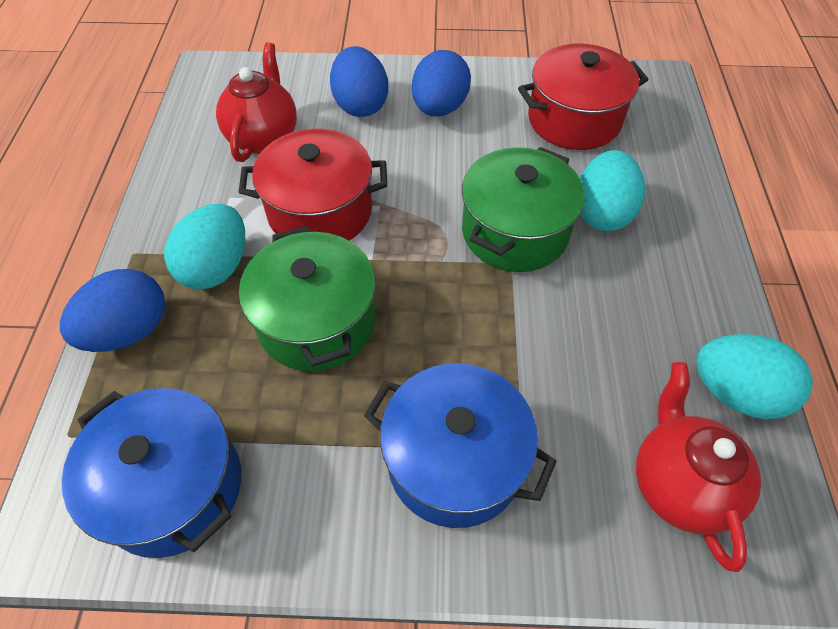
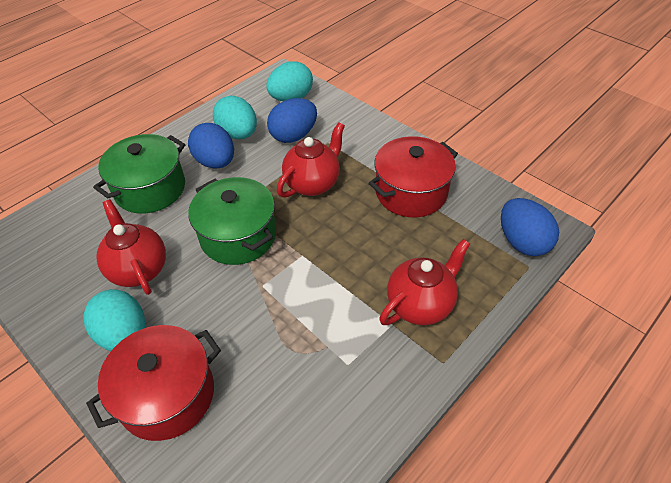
blue pot: 2 -> 0
red teapot: 2 -> 3

